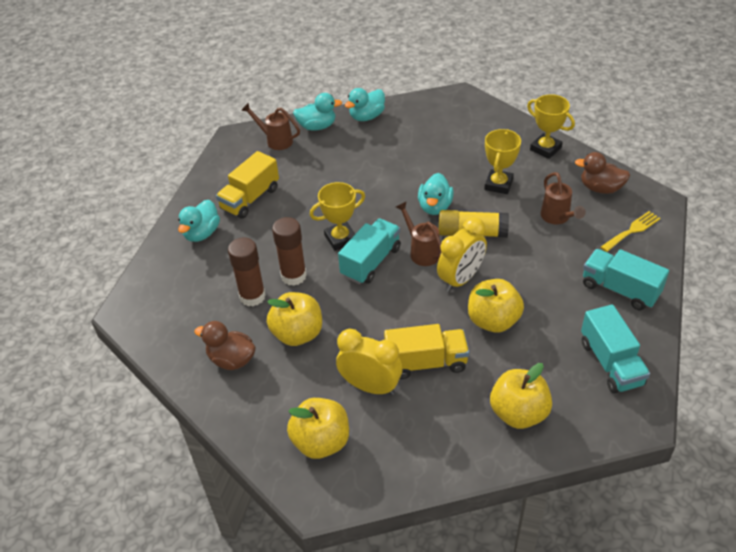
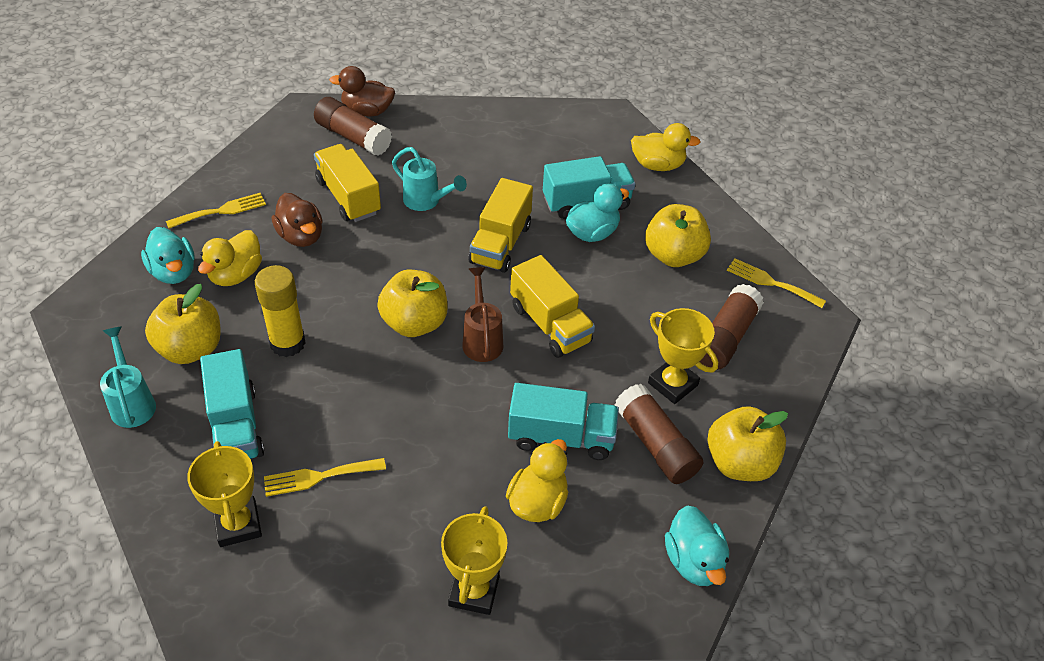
brown glue stick: 2 -> 3
brown watering can: 3 -> 1
turquoise duck: 4 -> 3
turquoise watering can: 0 -> 2
yellow clock: 2 -> 0
yellow duck: 0 -> 3
yellow fork: 1 -> 3
yellow truck: 2 -> 3

